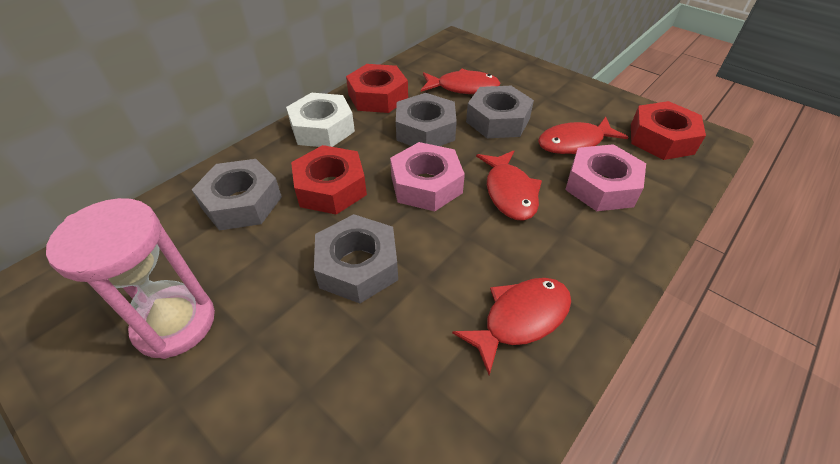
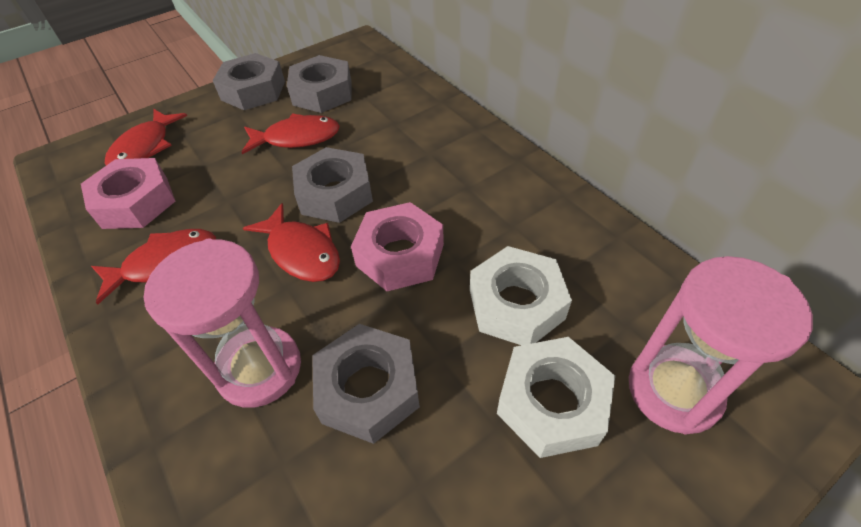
pink hourglass: 1 -> 2
red nut: 3 -> 0
white nut: 1 -> 2

